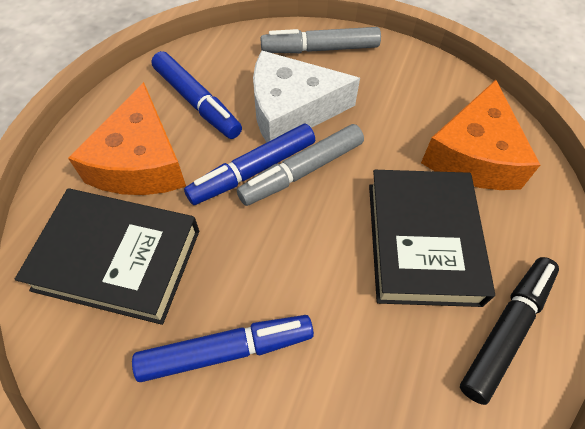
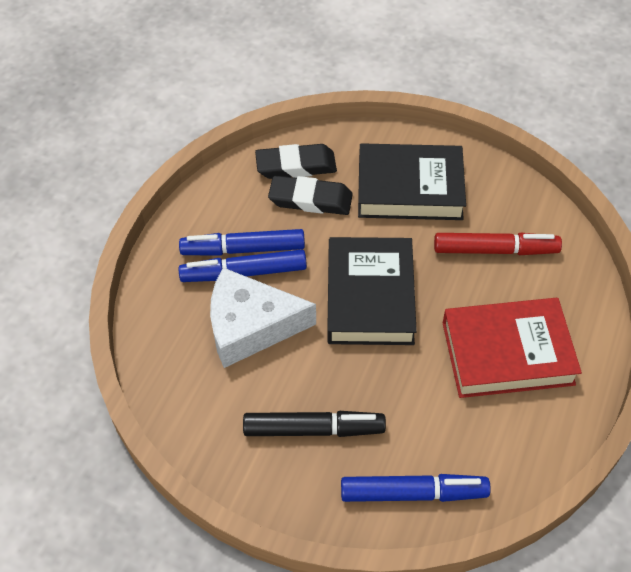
black eraser: 0 -> 2
grey marker: 2 -> 0
orange cheese: 2 -> 0
red book: 0 -> 1
red marker: 0 -> 1

